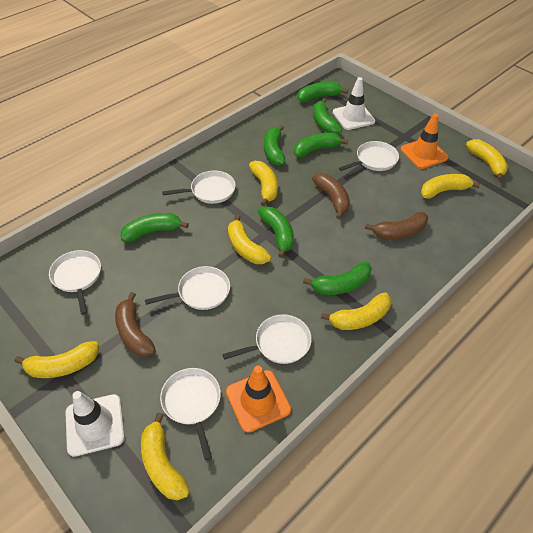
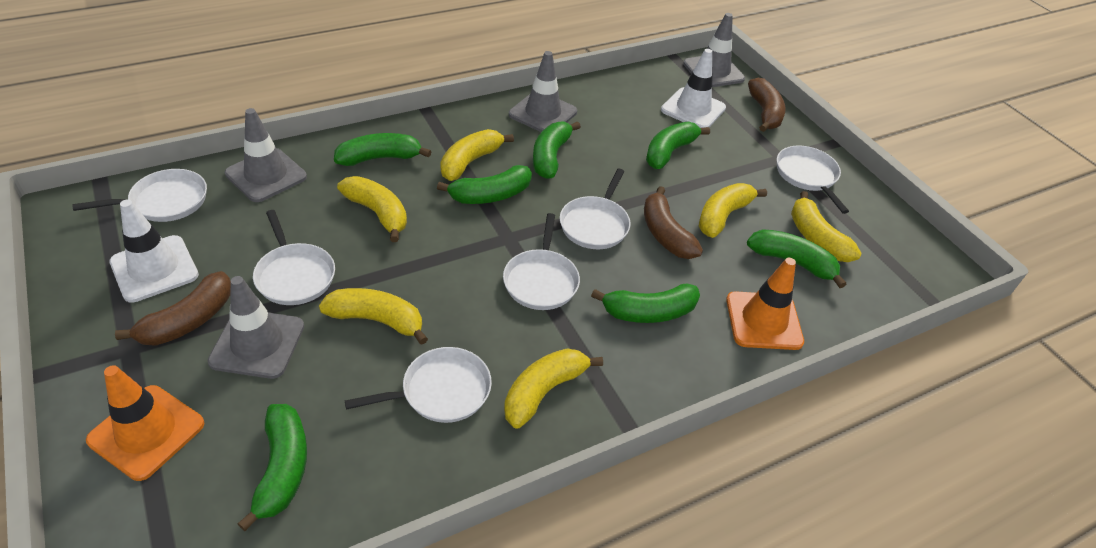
grey traffic cone: 0 -> 4
yellow banana: 7 -> 6

